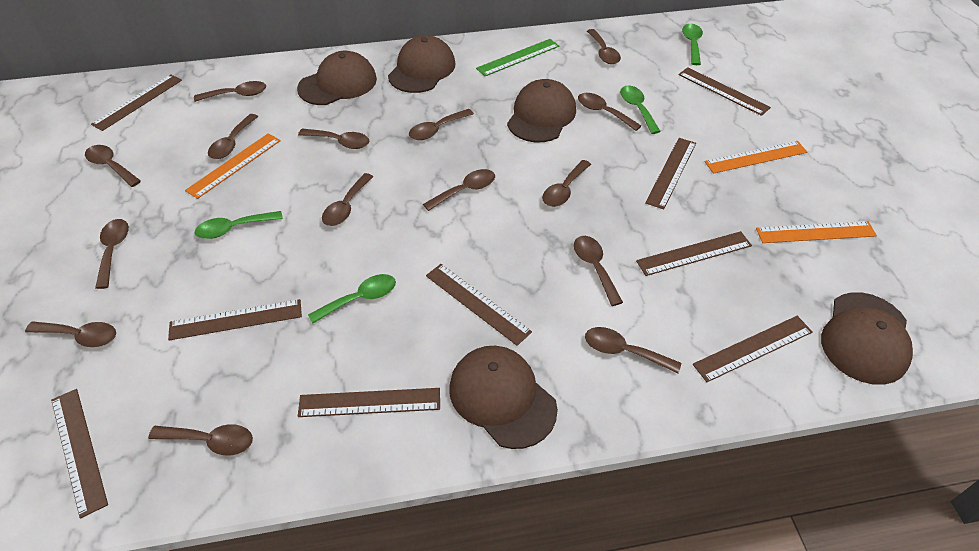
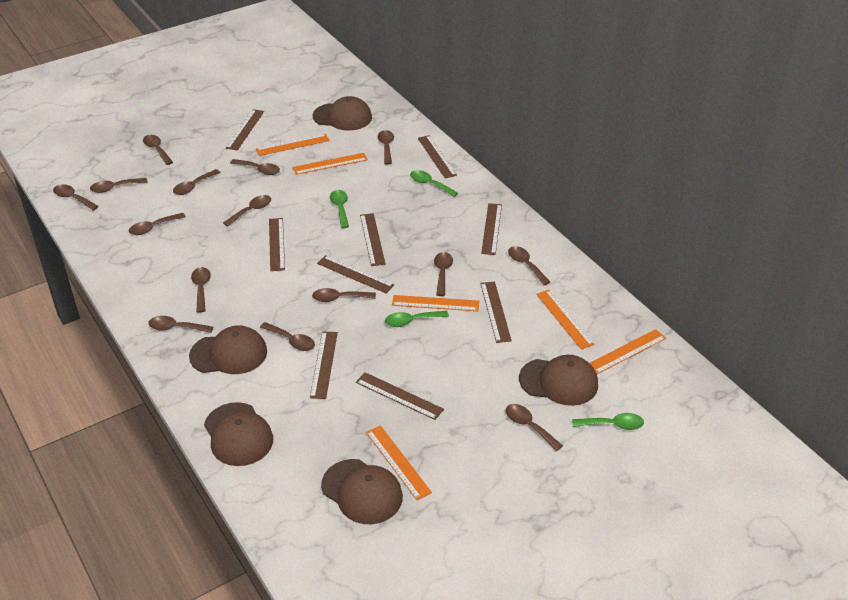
green ruler: 1 -> 0
orange ruler: 3 -> 6

